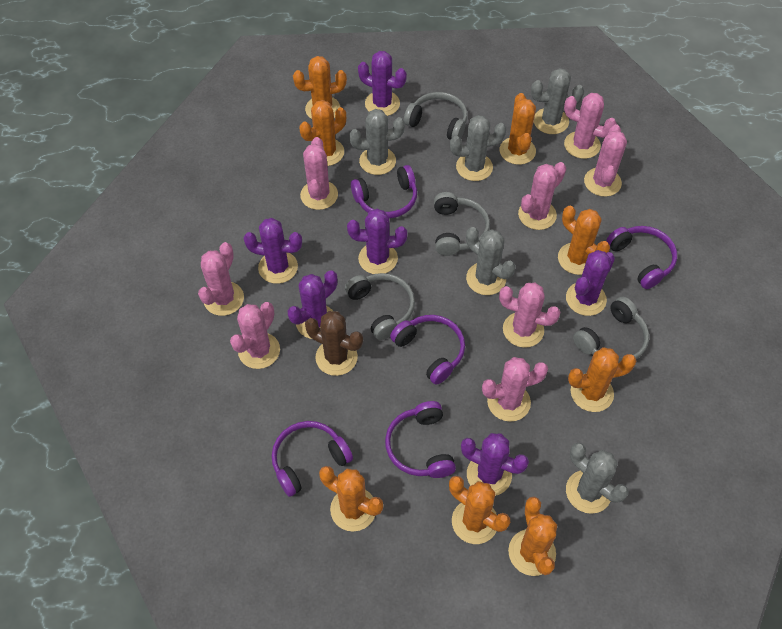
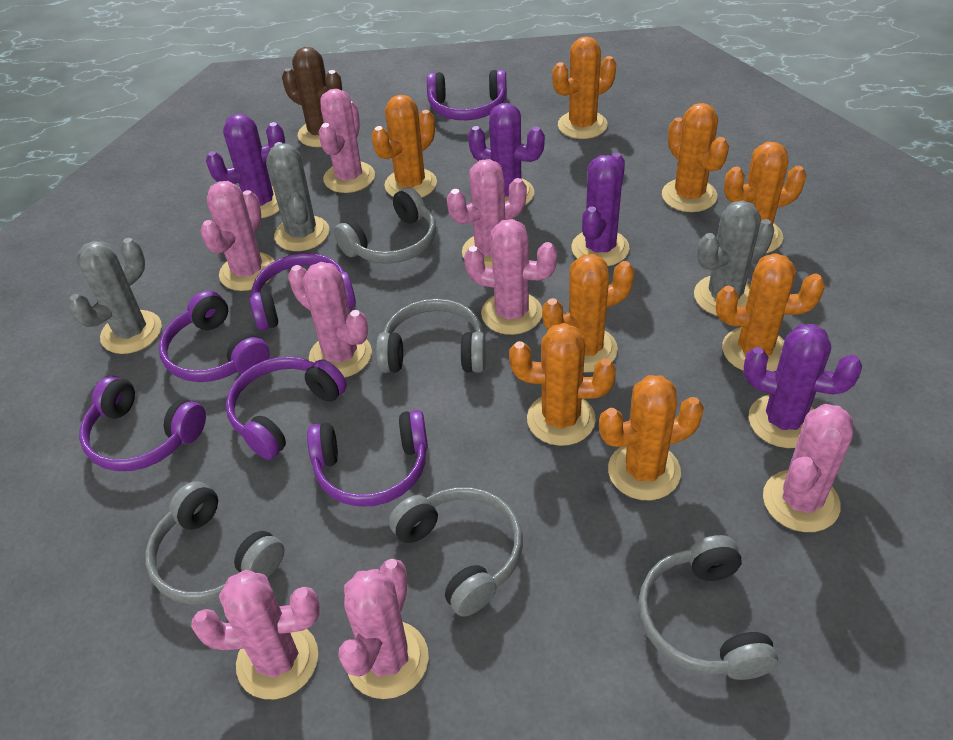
grey cactus: 5 -> 3
grey headphones: 4 -> 5
purple cactus: 6 -> 4
purple headphones: 5 -> 6

